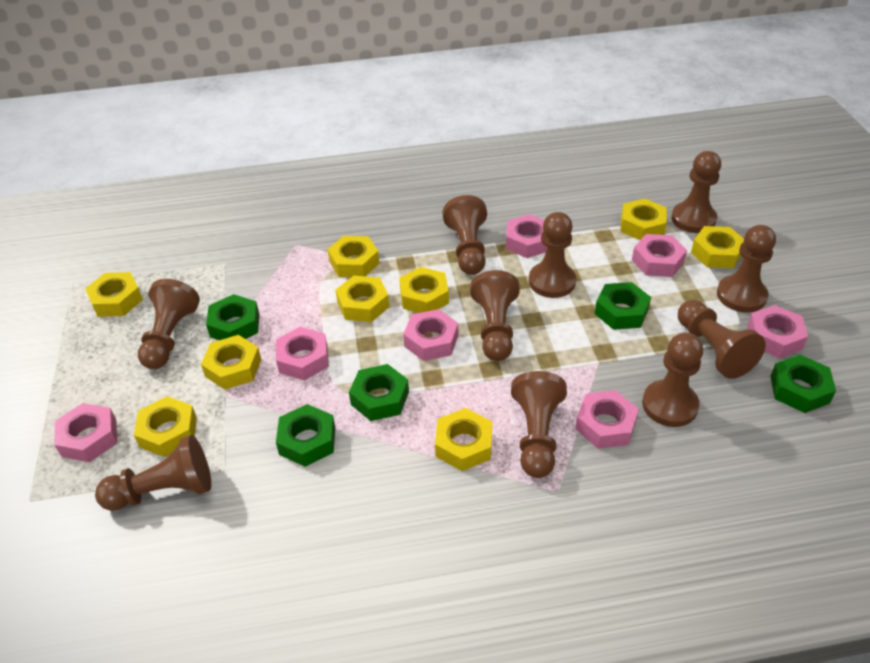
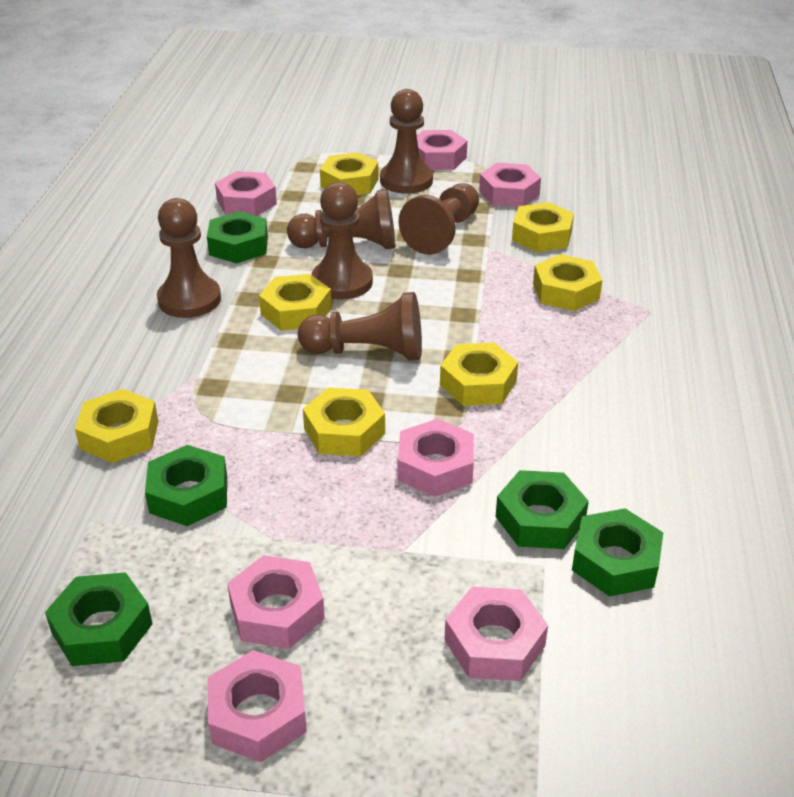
brown pawn: 10 -> 6
yellow nut: 9 -> 7

